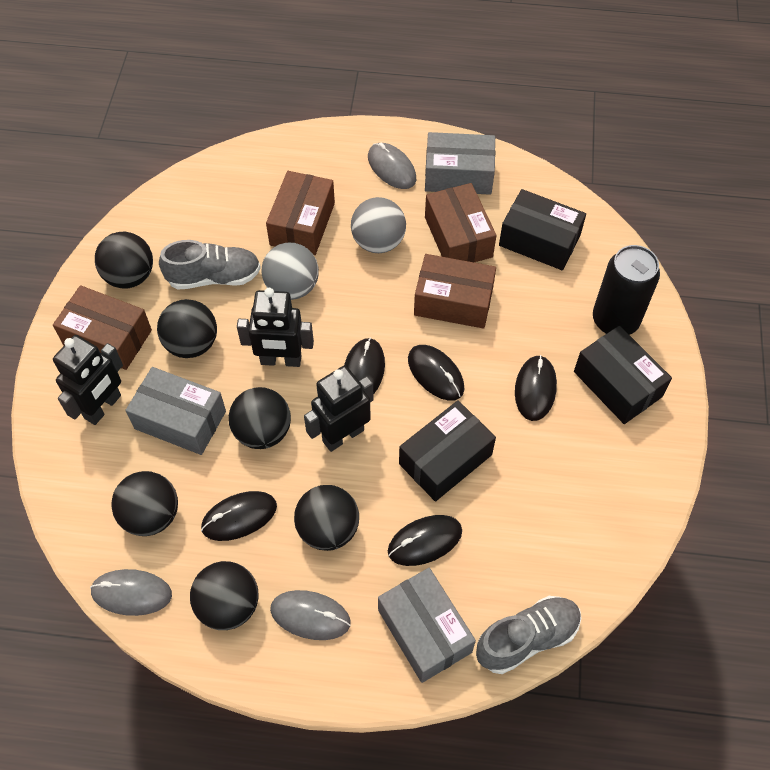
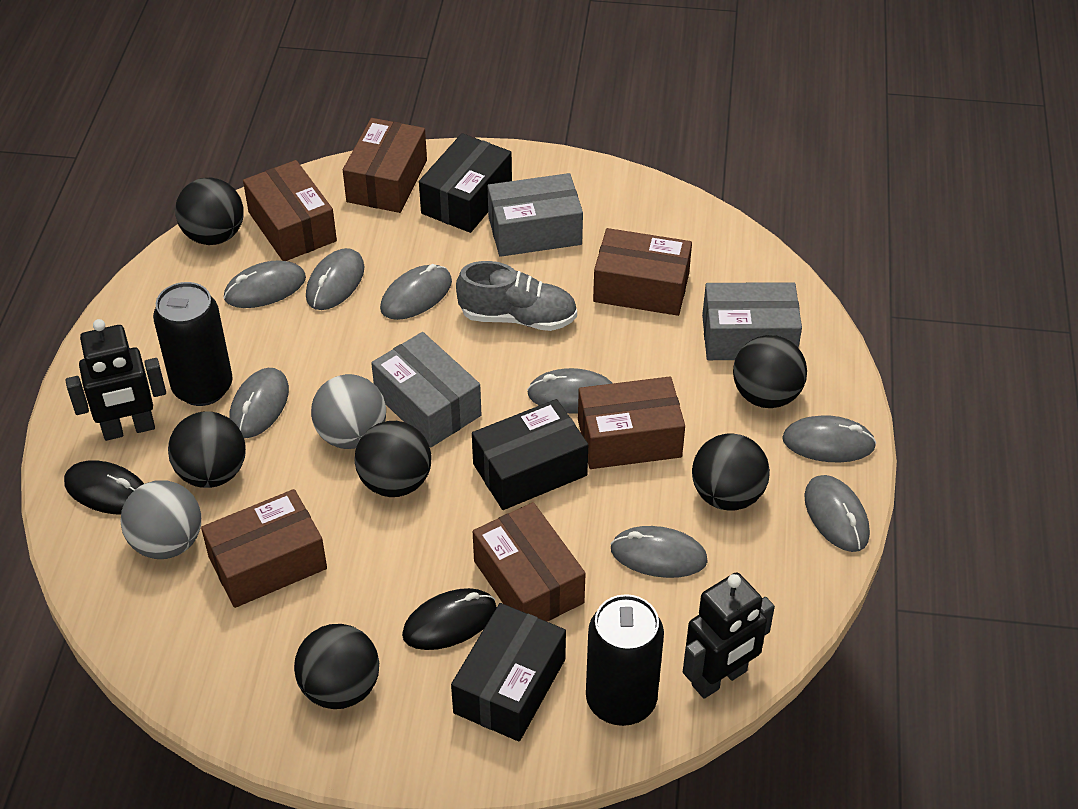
black can: 1 -> 2
black mouse: 5 -> 2
black robot: 3 -> 2
brown box: 4 -> 6
grey mouse: 3 -> 8
grey shoe: 2 -> 1

